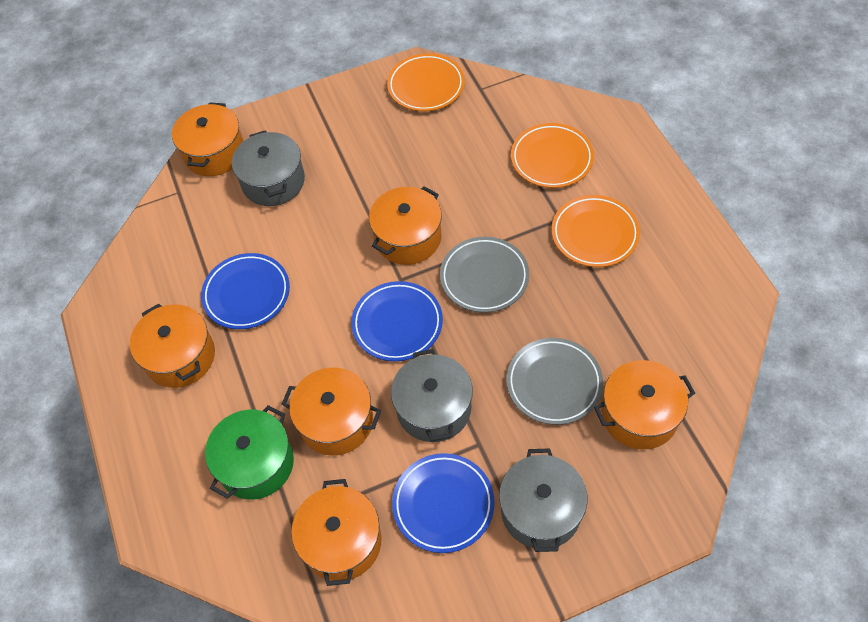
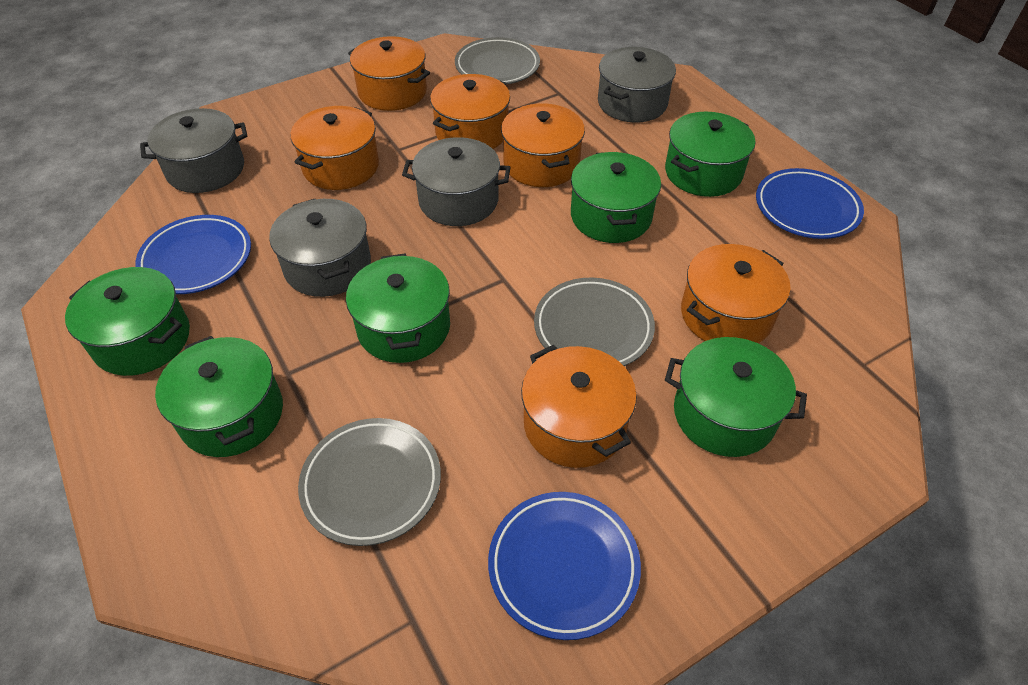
green pot: 1 -> 6
grey plate: 2 -> 3
grey pot: 3 -> 4
orange plate: 3 -> 0

